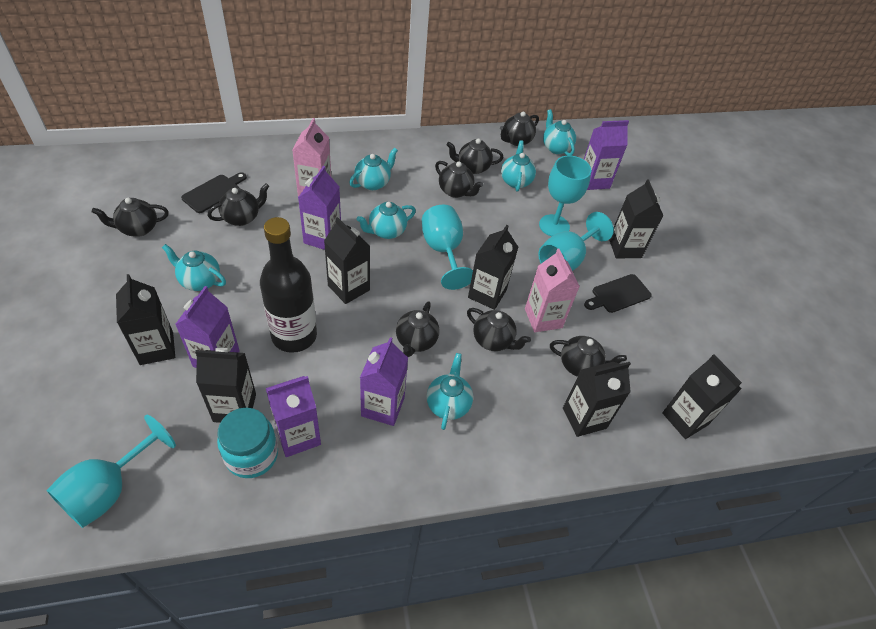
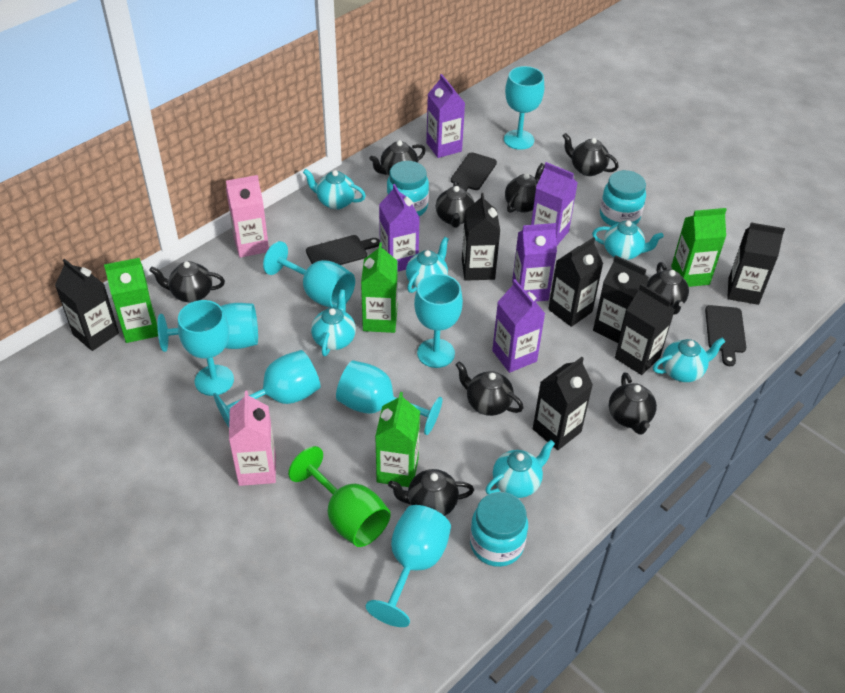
black bottle: 1 -> 0
black cutting board: 2 -> 3
black teapot: 8 -> 9
green carton: 0 -> 4
green goblet: 0 -> 1
turquoise goblet: 4 -> 8
turquoise jar: 1 -> 3

